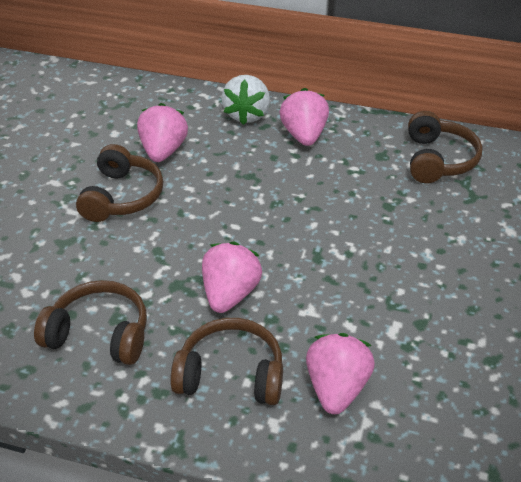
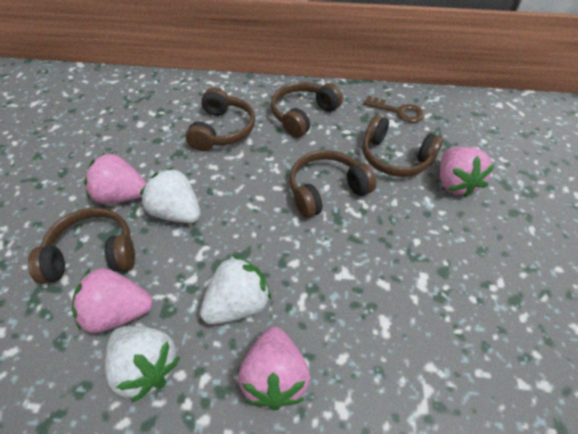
brown headphones: 4 -> 5
brown key: 0 -> 1
white strawberry: 1 -> 3

